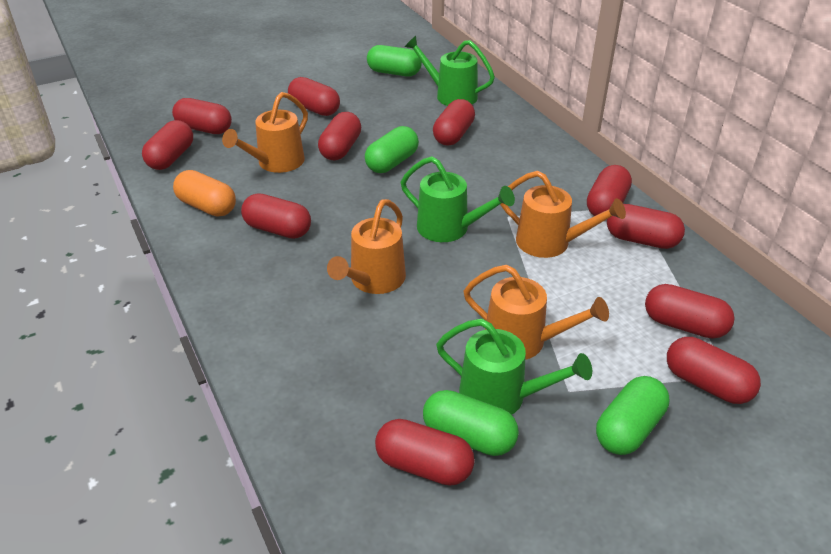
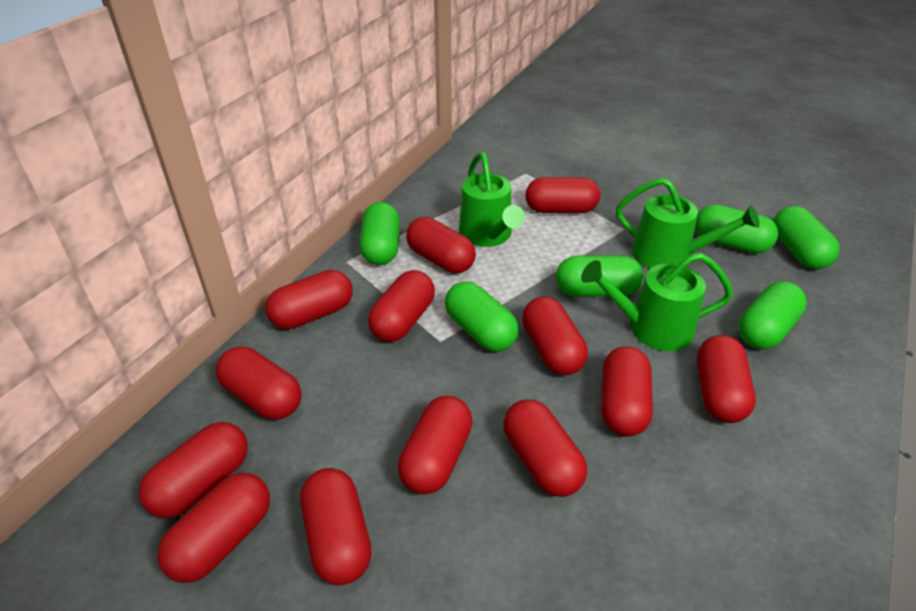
green capsule: 4 -> 6
orange capsule: 1 -> 0
orange watering can: 4 -> 0
red capsule: 11 -> 13

